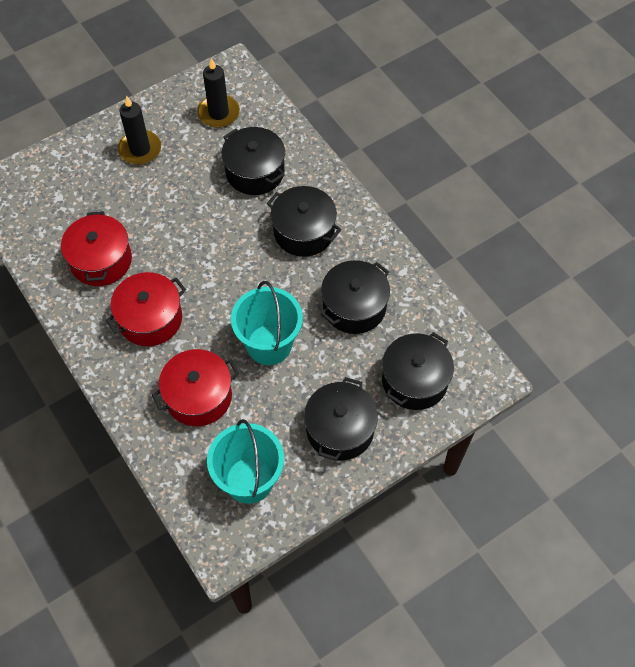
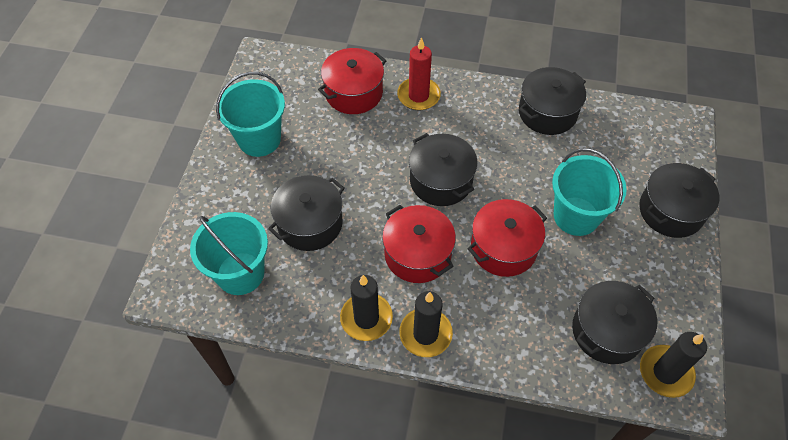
black candle: 2 -> 3
red candle: 0 -> 1
turquoise bucket: 2 -> 3

